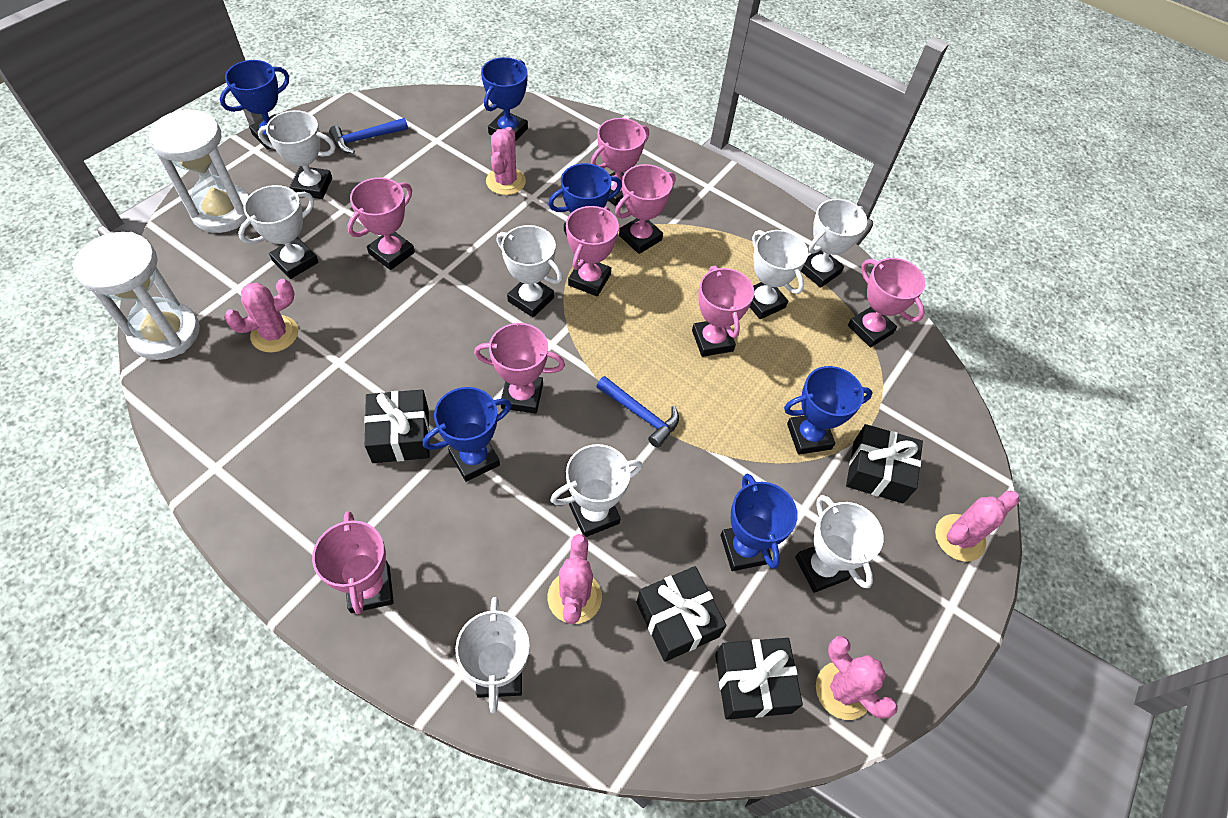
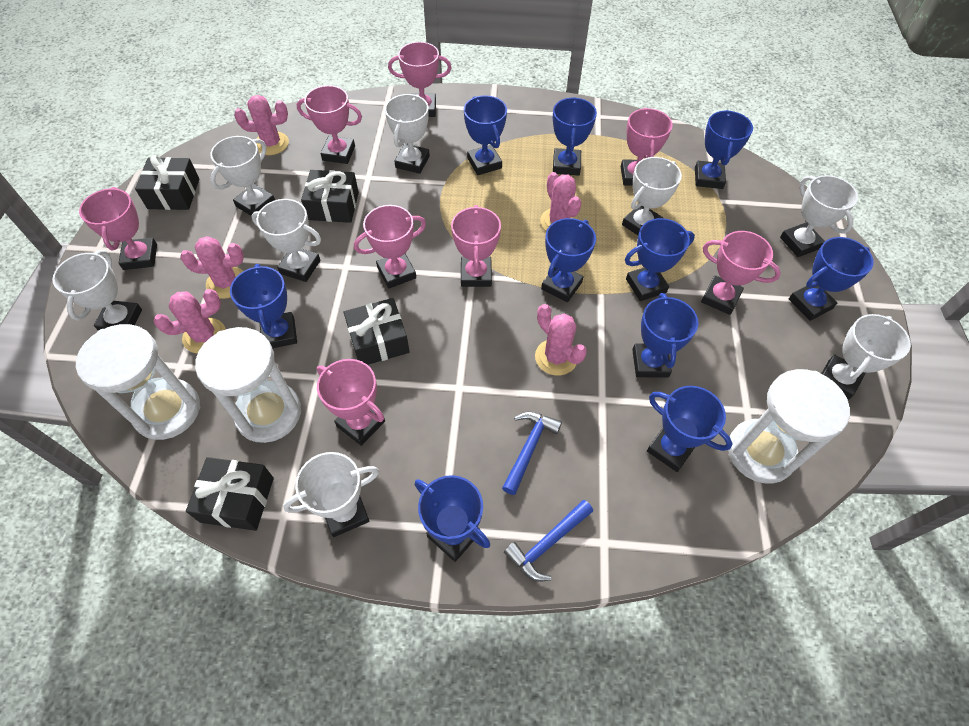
blue trophy: 6 -> 10
white hourglass: 2 -> 3

